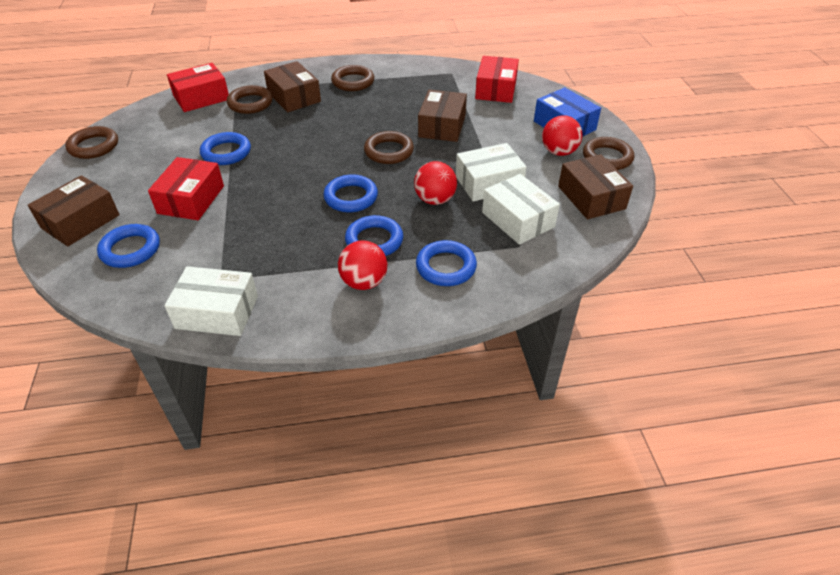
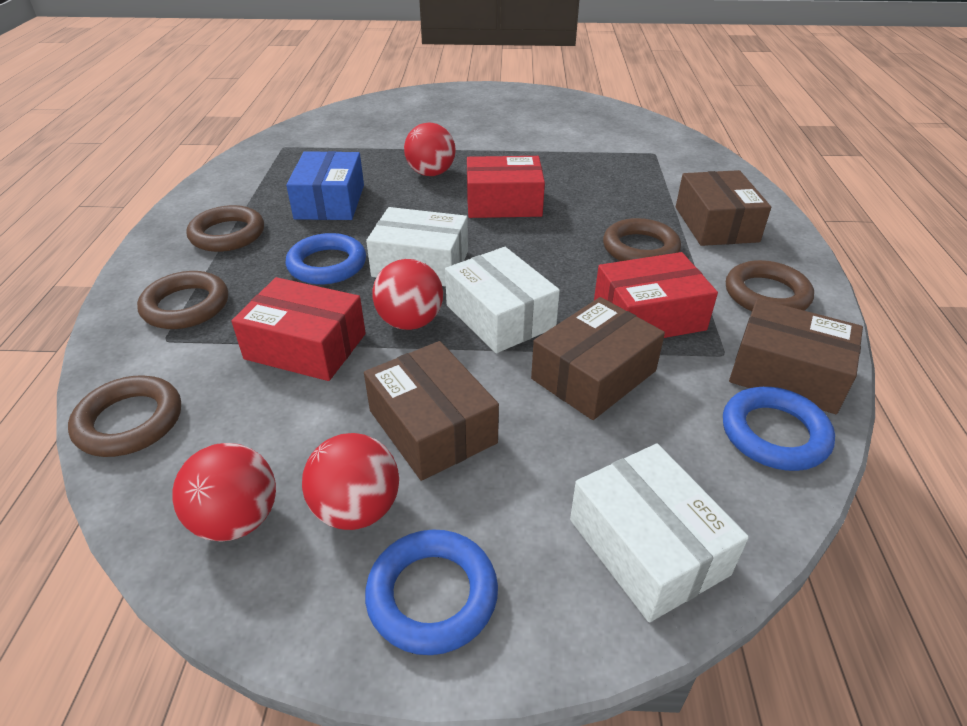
blue ring: 5 -> 3
red ball: 3 -> 4

